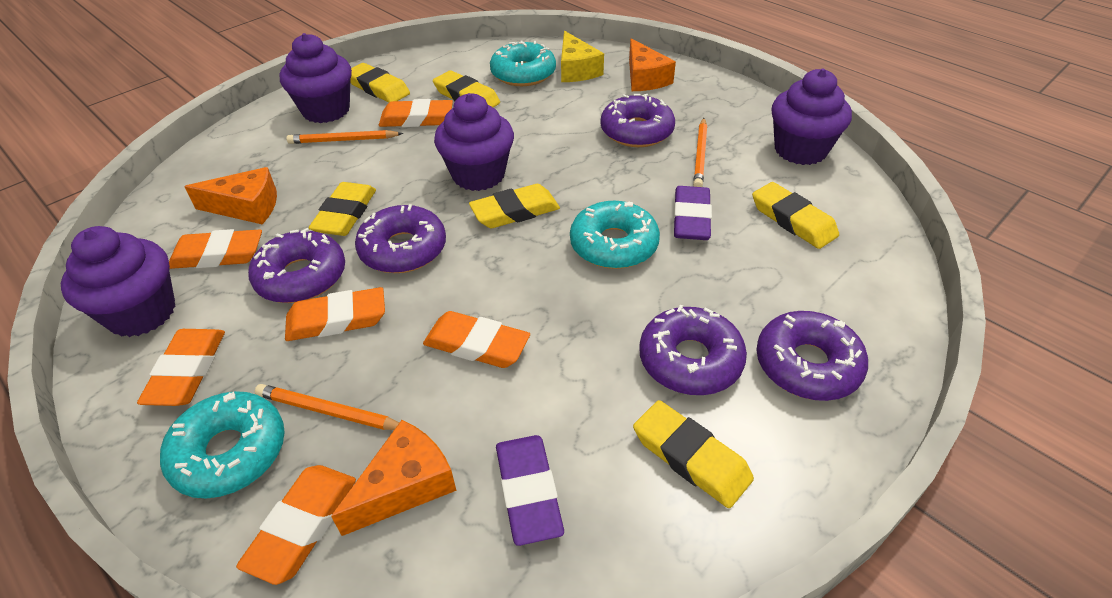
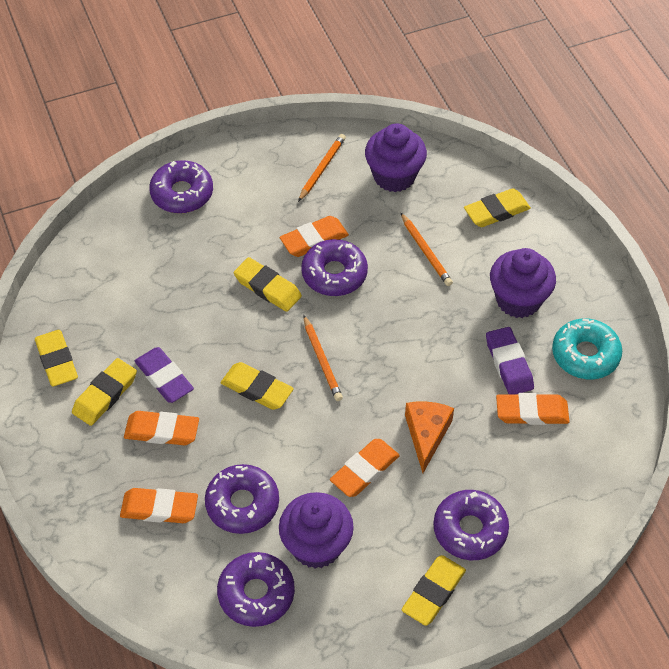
orange cheese: 3 -> 1
orange eraser: 6 -> 5
purple cupcake: 4 -> 3
turquoise donut: 3 -> 1
yellow cheese: 1 -> 0

